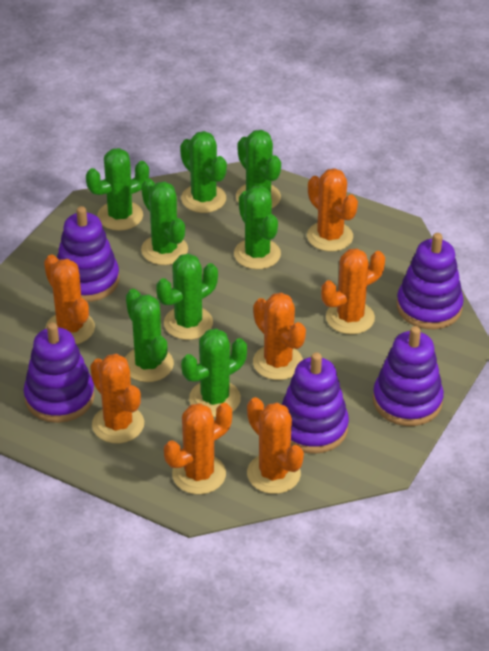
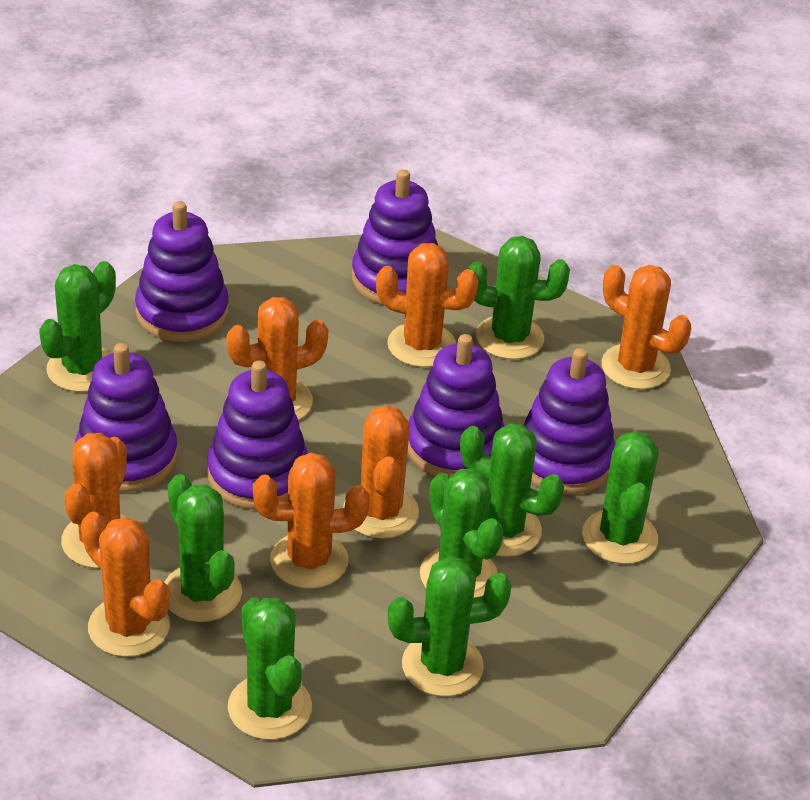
purple stacking toy: 5 -> 6

